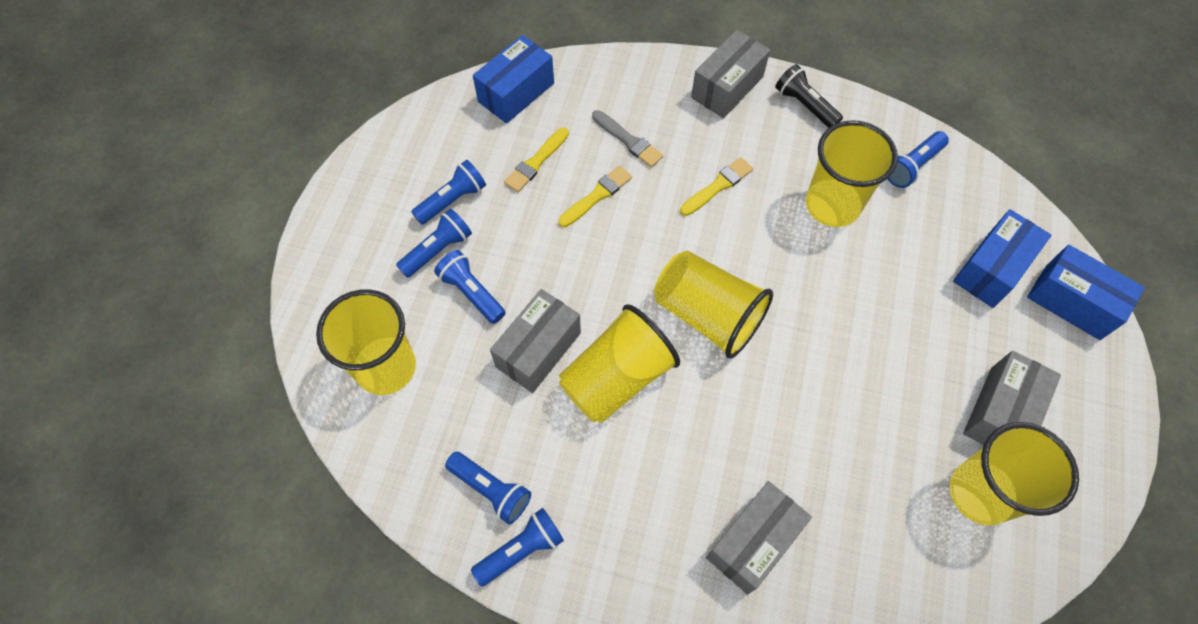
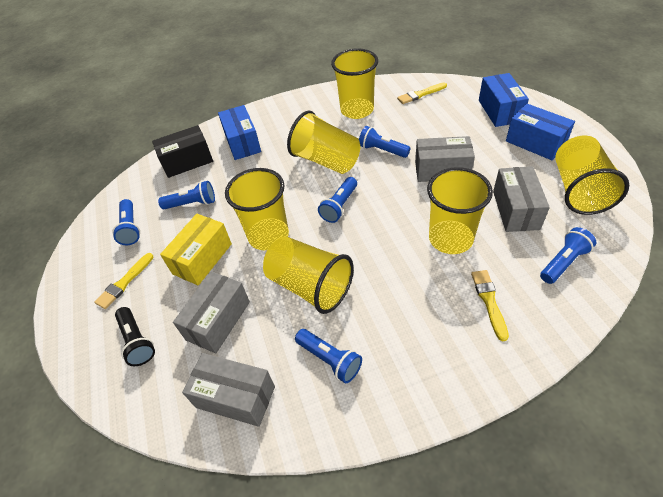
black box: 0 -> 1
grey brush: 1 -> 0
yellow box: 0 -> 1
yellow cup: 5 -> 6

